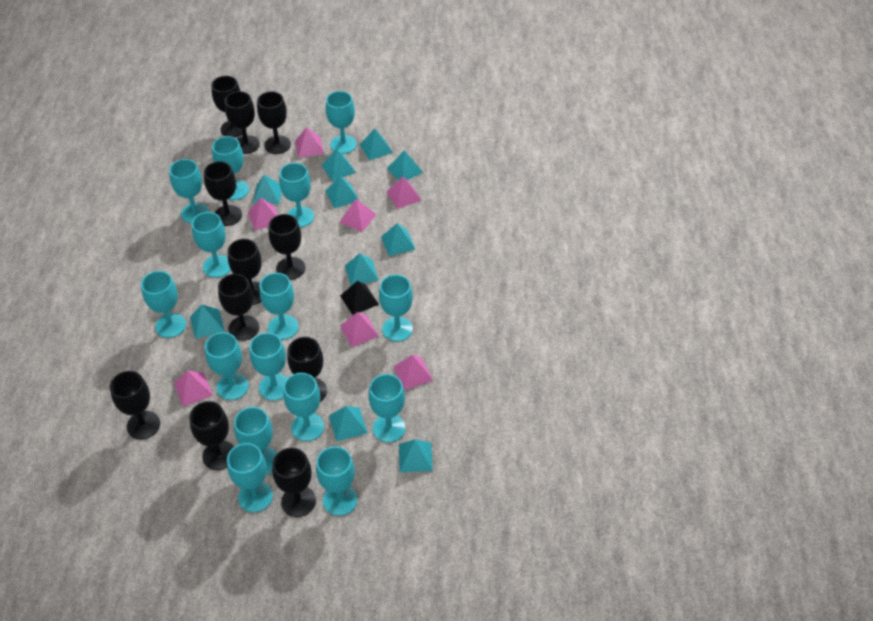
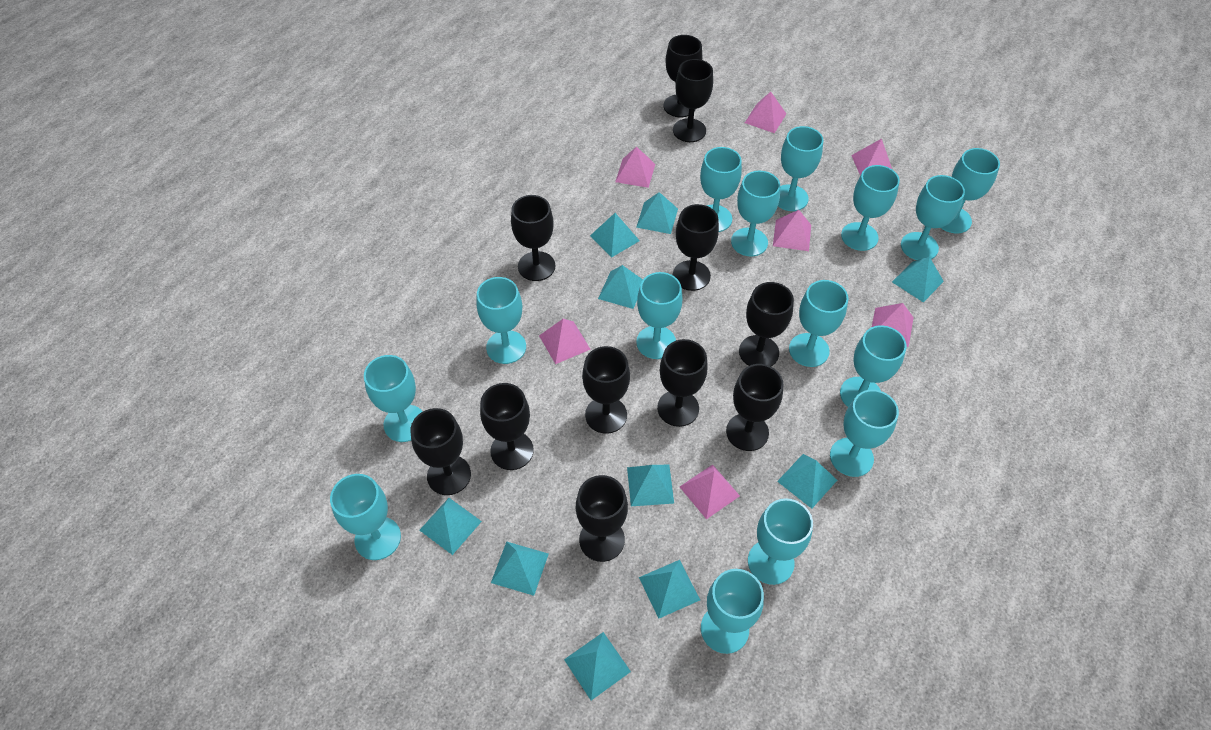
black pyramid: 1 -> 0

